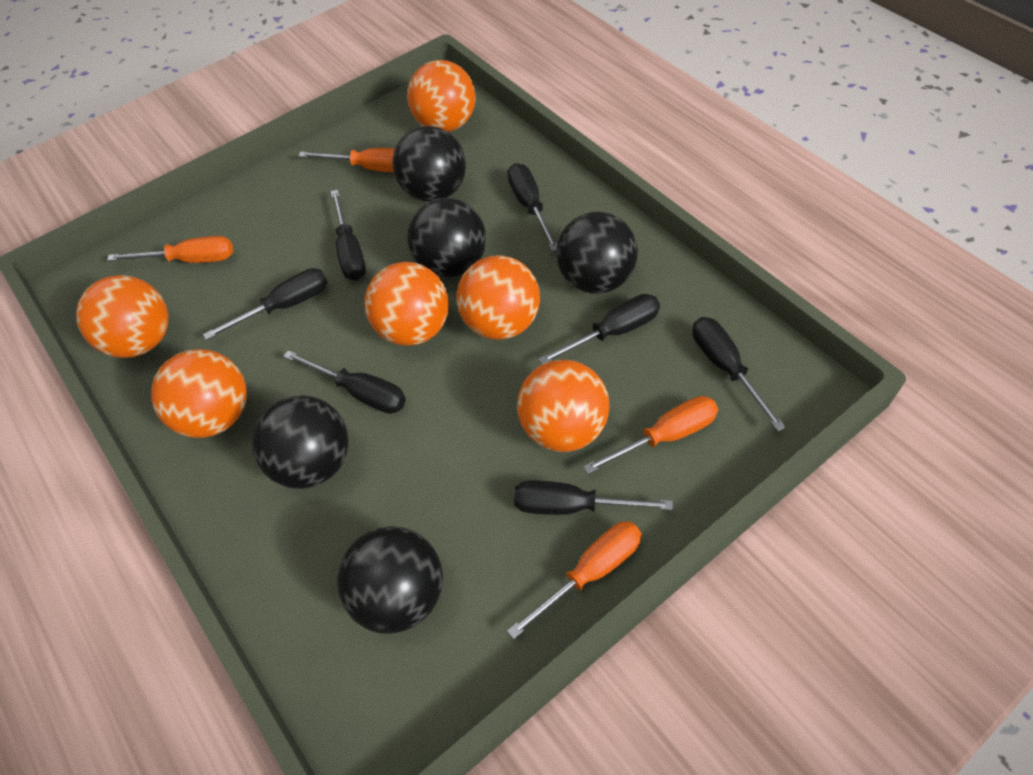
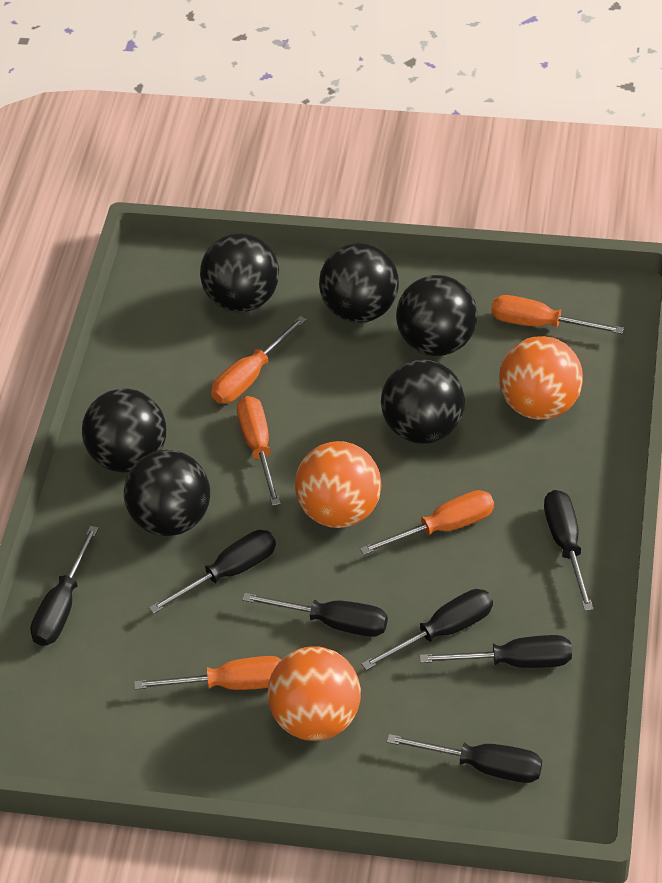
black ball: 5 -> 6
orange ball: 6 -> 3
orange screwdriver: 4 -> 5

